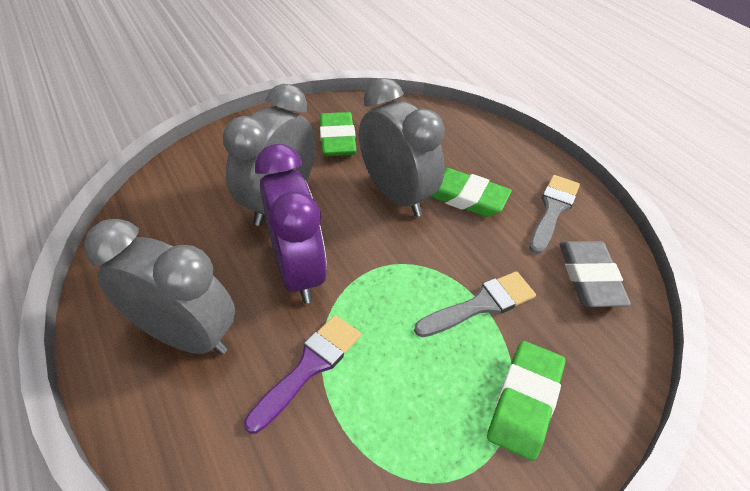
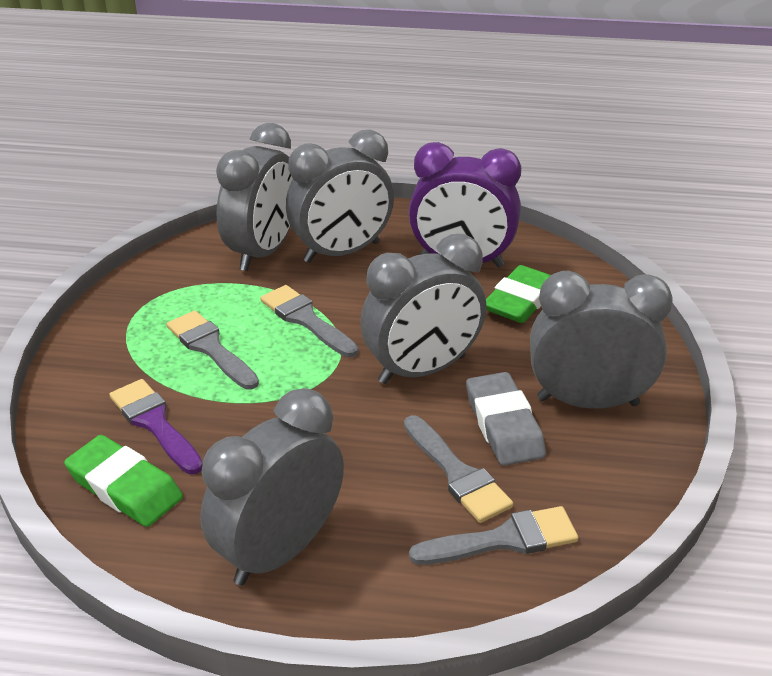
green eraser: 3 -> 2
grey brush: 2 -> 4
grey clock: 3 -> 5

